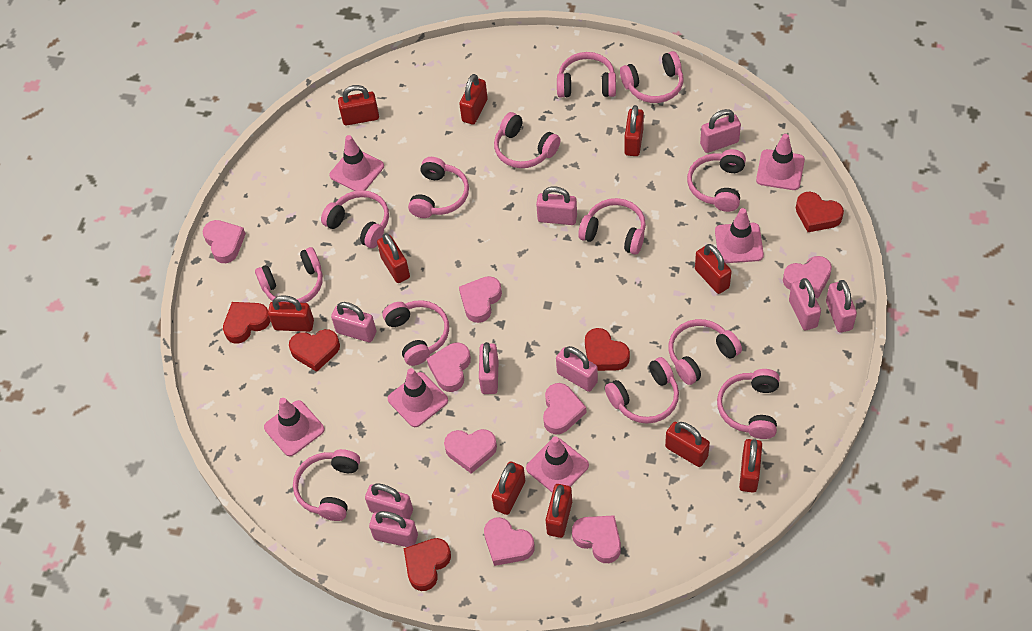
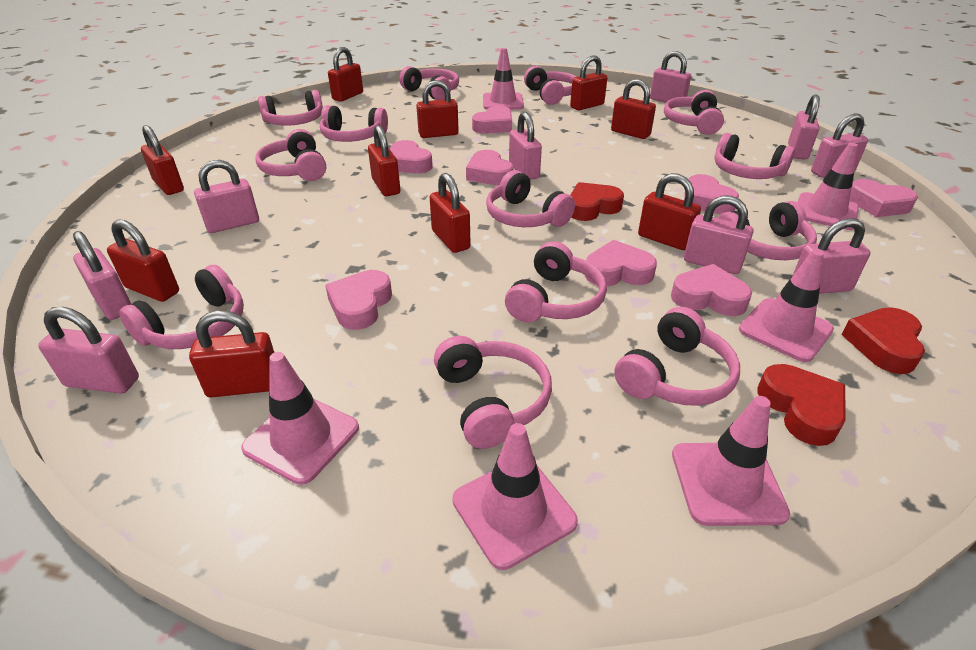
red heart: 5 -> 3

